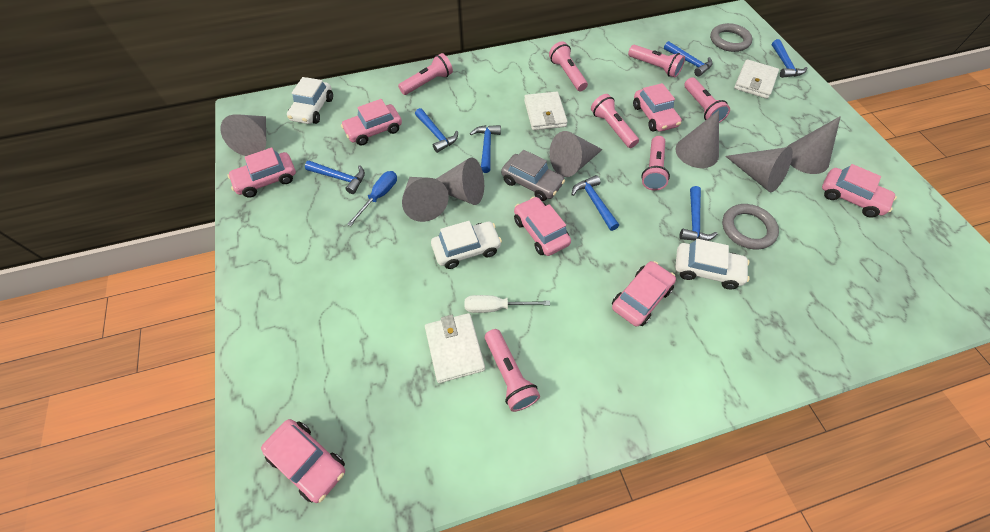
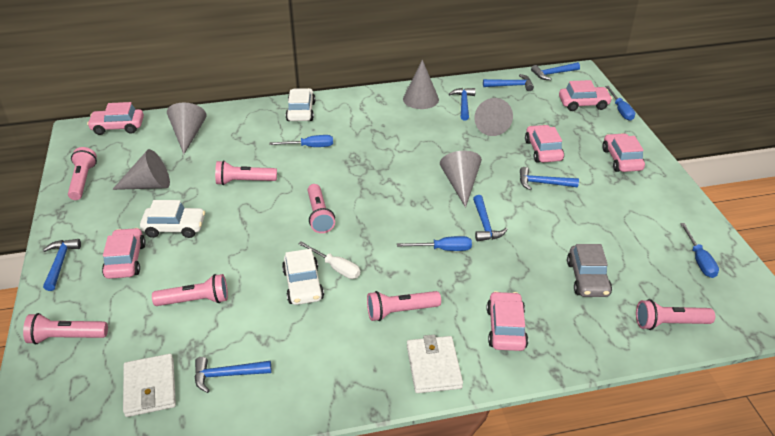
blue screwdriver: 1 -> 4
grey cone: 7 -> 5
grey ring: 2 -> 0
pink car: 7 -> 6
white wallet: 3 -> 2

